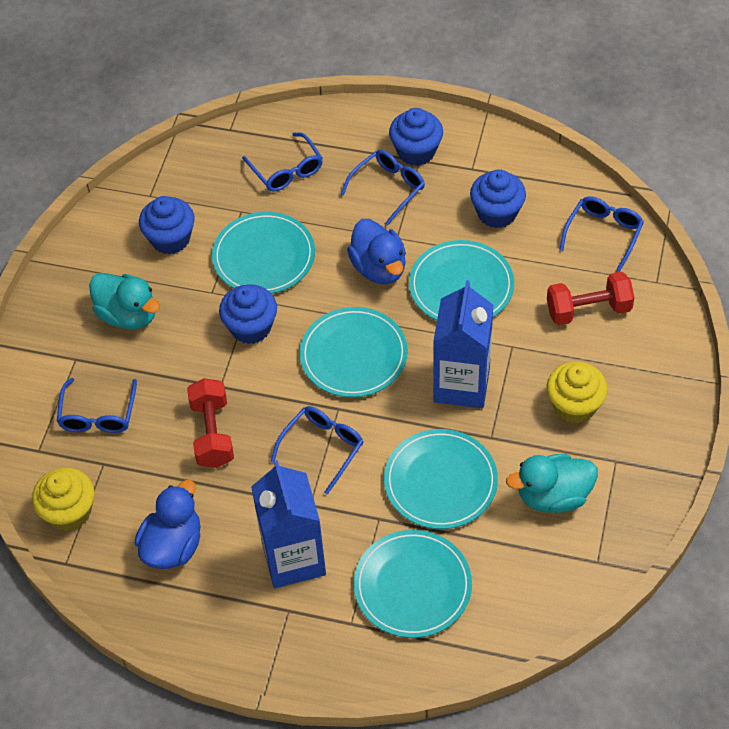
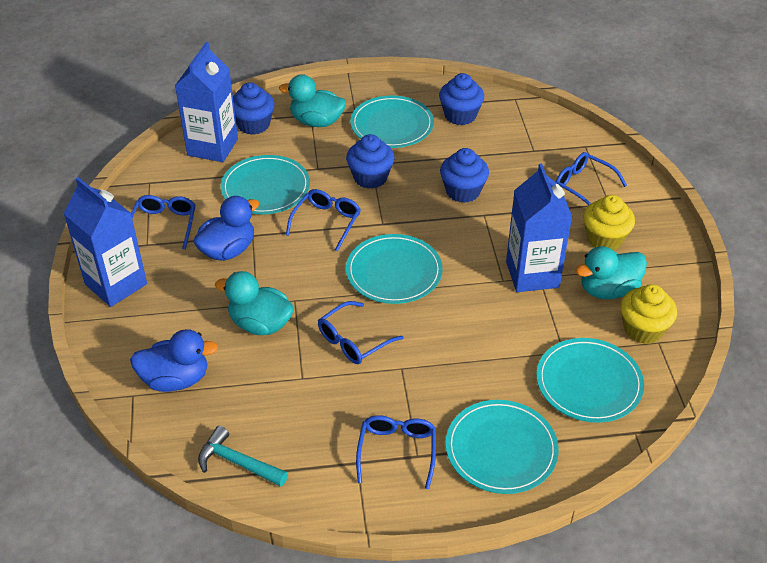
blue carton: 2 -> 3
red dumbbell: 2 -> 0
turquoise duck: 2 -> 3
turquoise hammer: 0 -> 1

